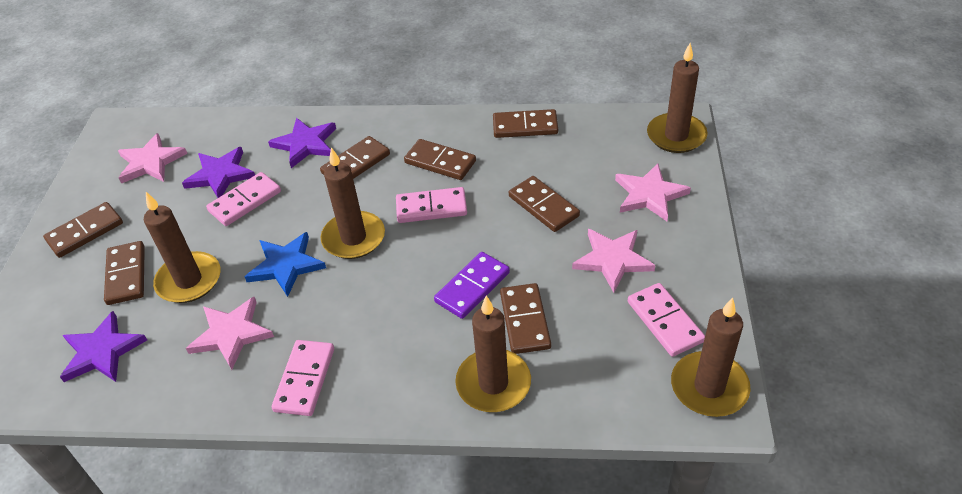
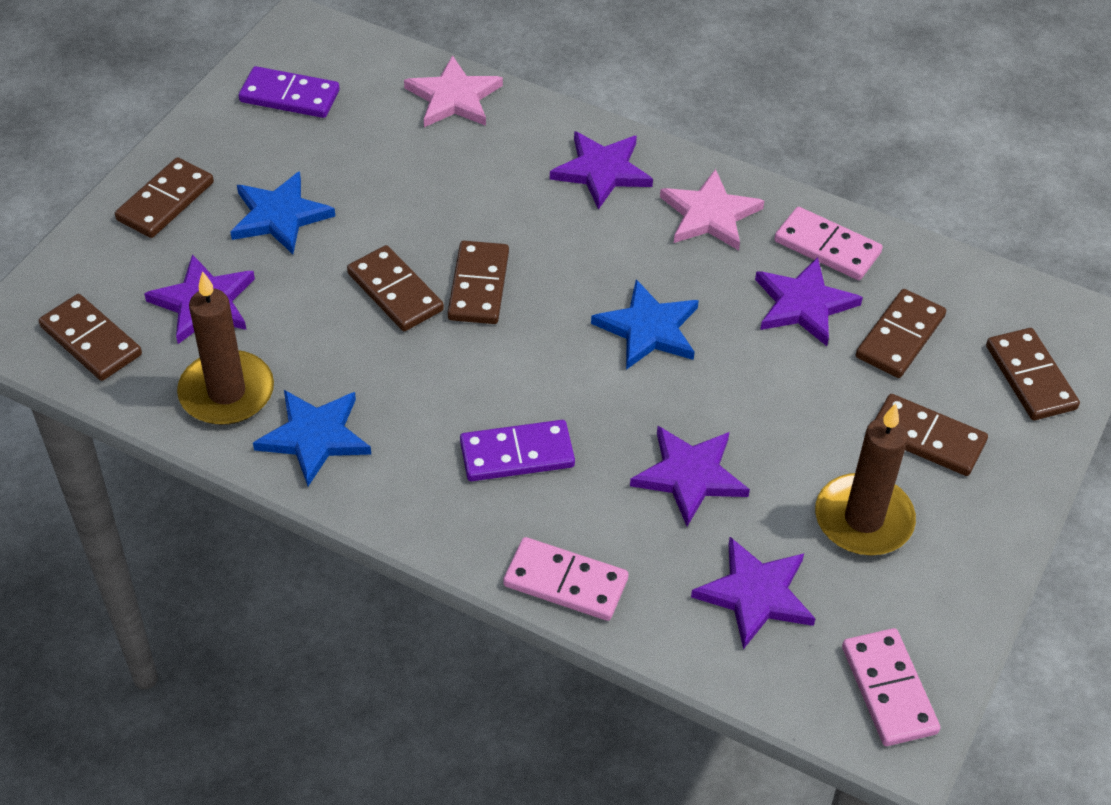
blue star: 1 -> 3
brown candle: 5 -> 2
pink domino: 4 -> 3
pink star: 4 -> 2
purple domino: 1 -> 2
purple star: 3 -> 5

